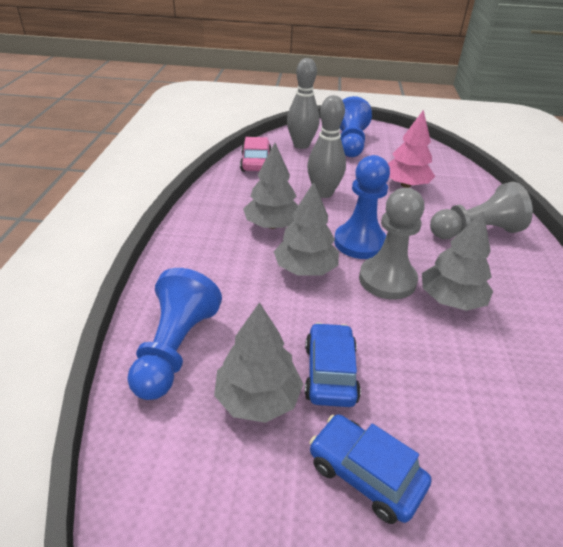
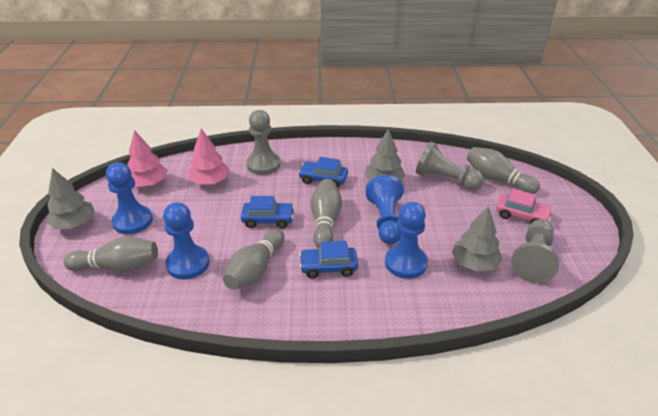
blue car: 2 -> 3
blue pawn: 3 -> 4
grey bowling pin: 2 -> 4
grey pawn: 2 -> 3
grey tree: 4 -> 3
pink tree: 1 -> 2

